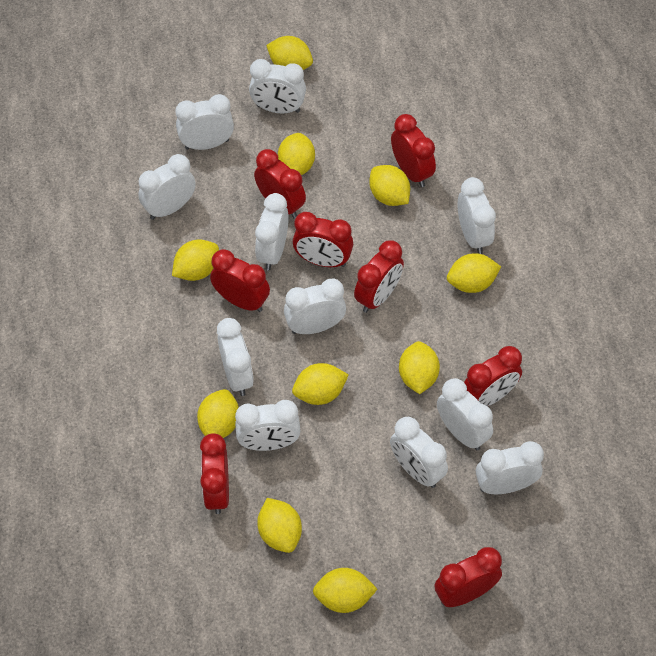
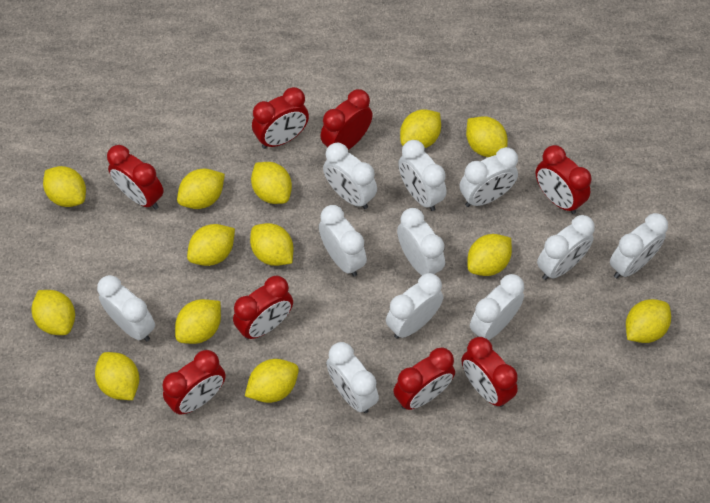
yellow lemon: 10 -> 13

